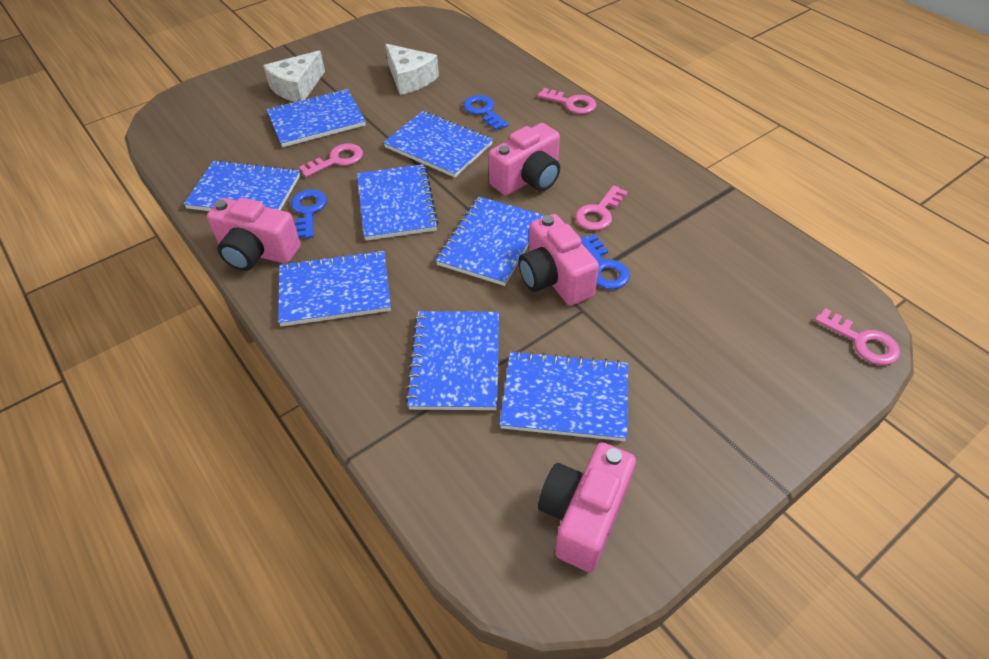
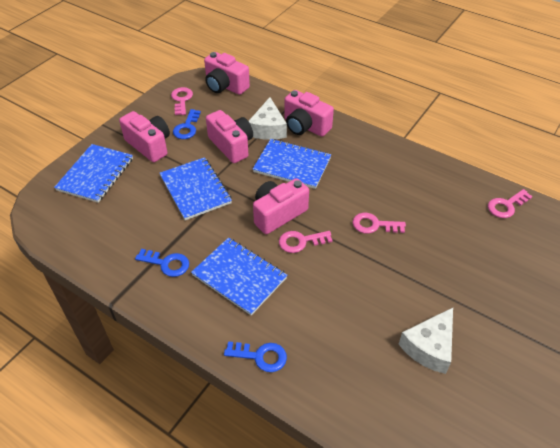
blue notebook: 8 -> 4
pink camera: 4 -> 5

